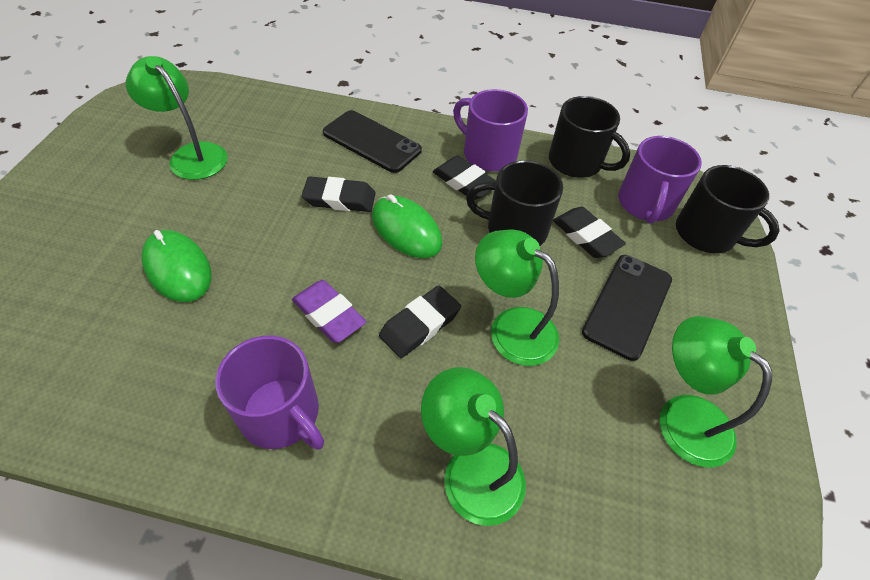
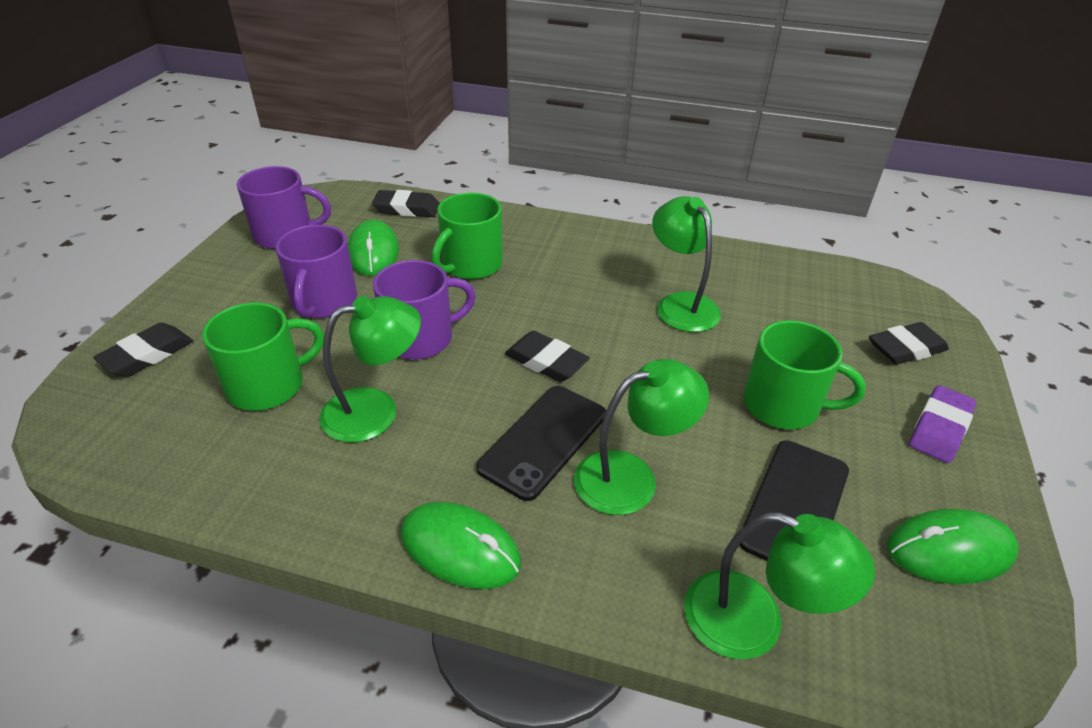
black mug: 3 -> 0
green mouse: 2 -> 3
green mug: 0 -> 3

